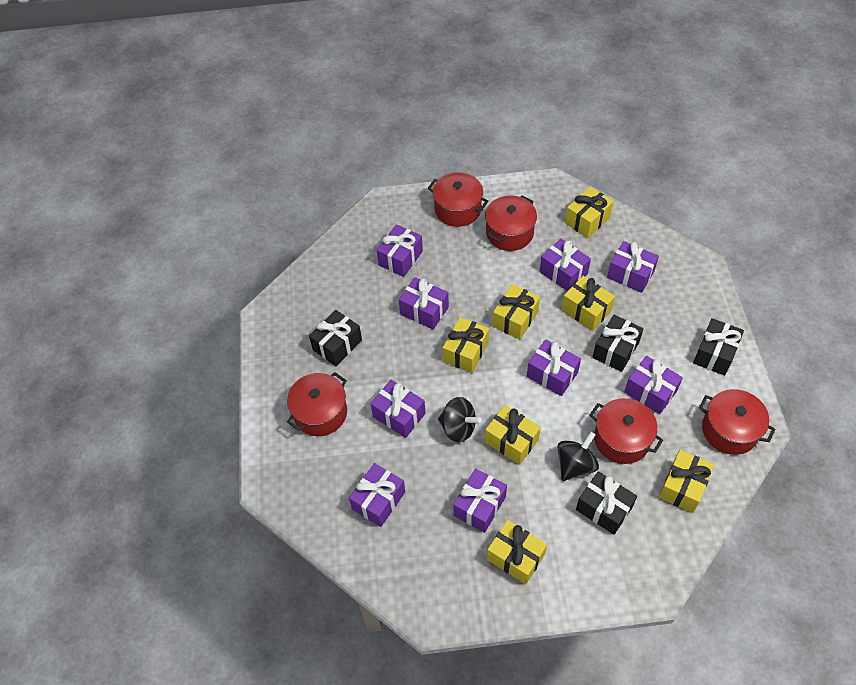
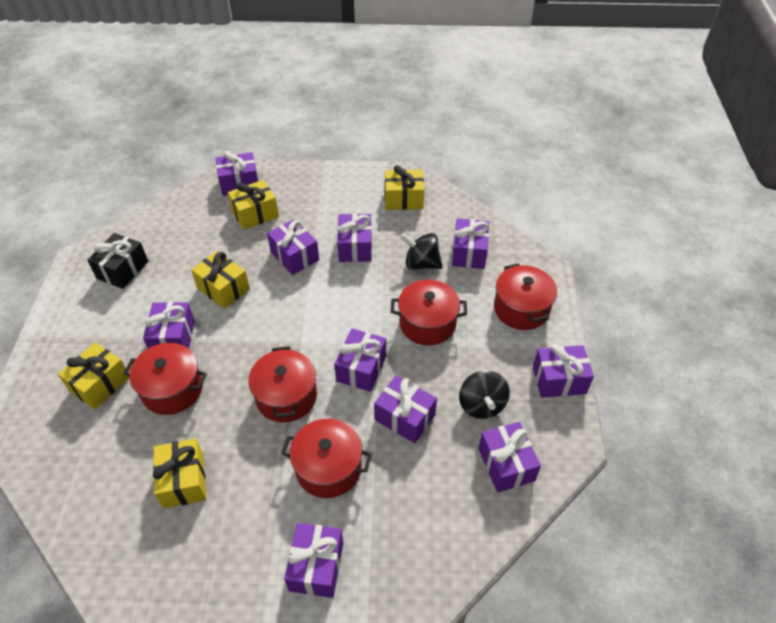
black gift: 4 -> 1
purple gift: 9 -> 10
yellow gift: 7 -> 5

